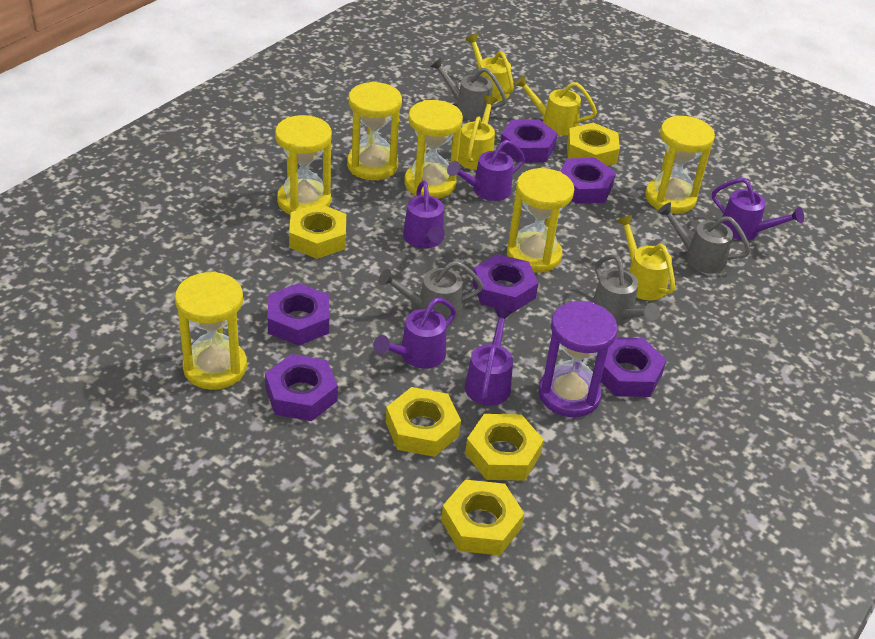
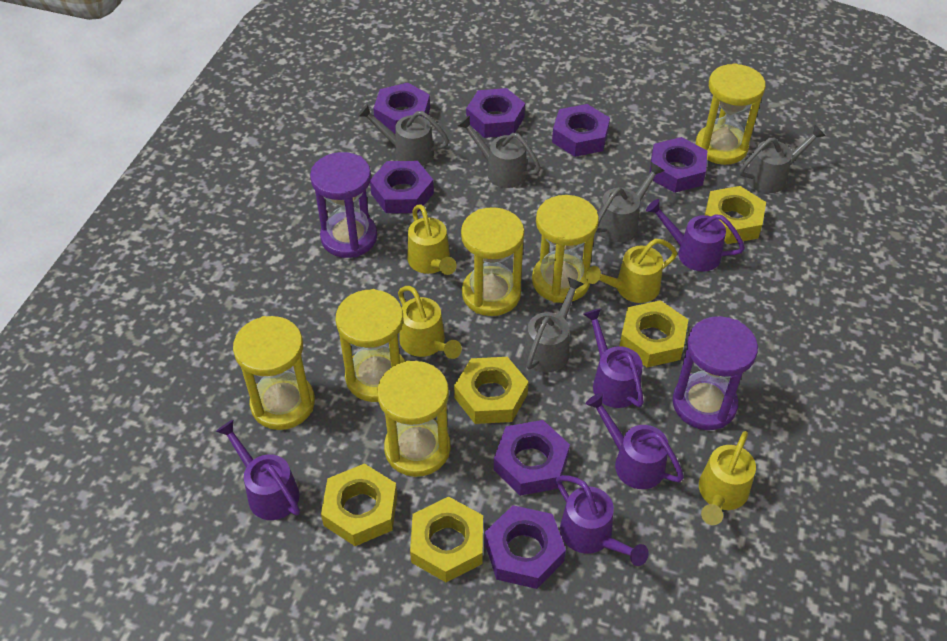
grey watering can: 4 -> 5
purple hourglass: 1 -> 2
purple nut: 6 -> 7

